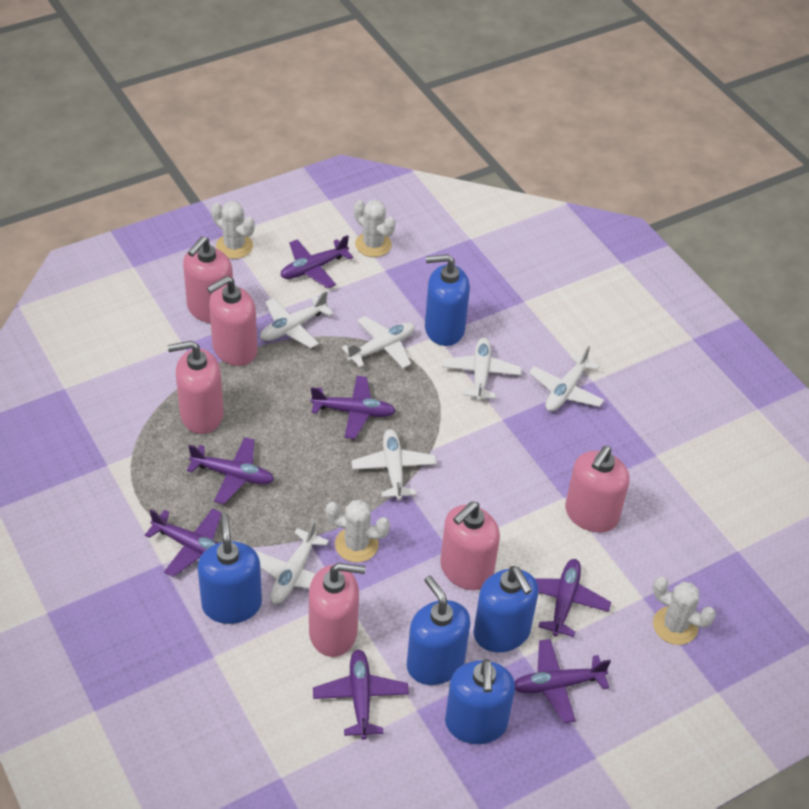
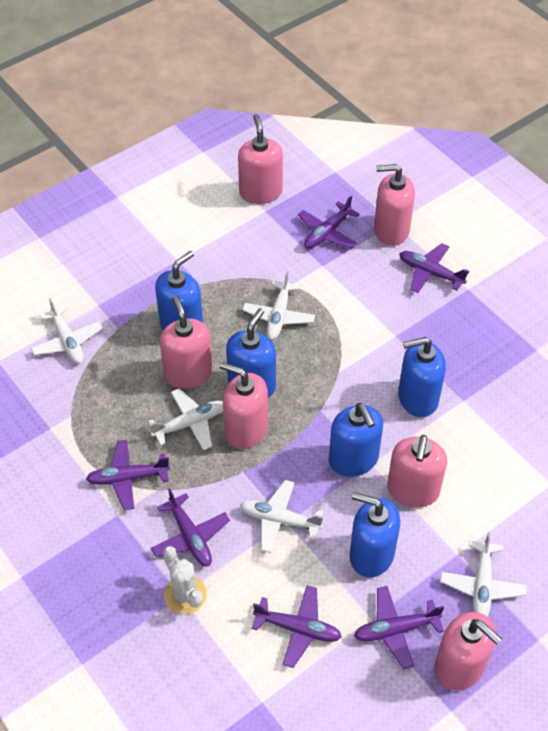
purple plane: 7 -> 6
white cactus: 4 -> 1
white plane: 6 -> 5

